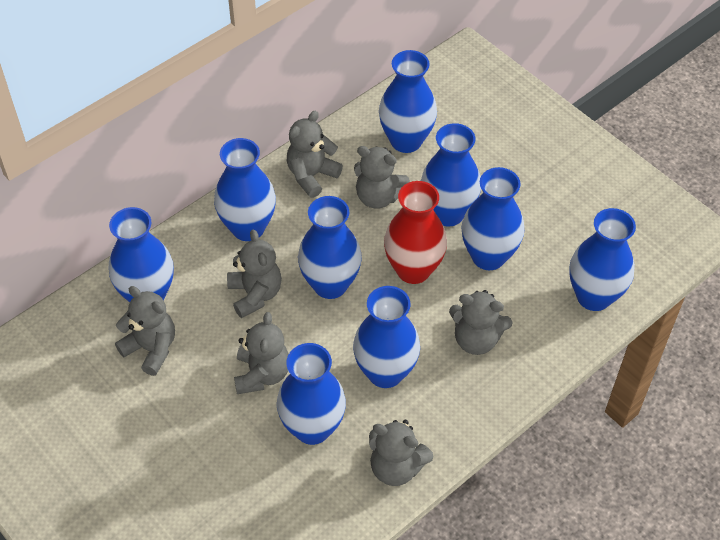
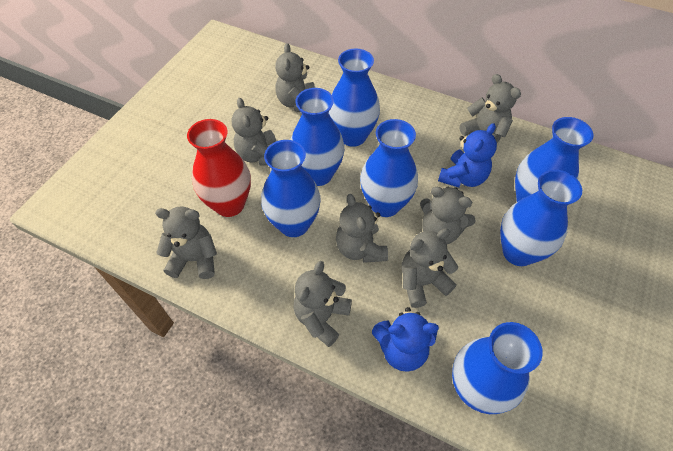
blue teddy bear: 0 -> 2
blue vase: 9 -> 7
grey teddy bear: 7 -> 8

